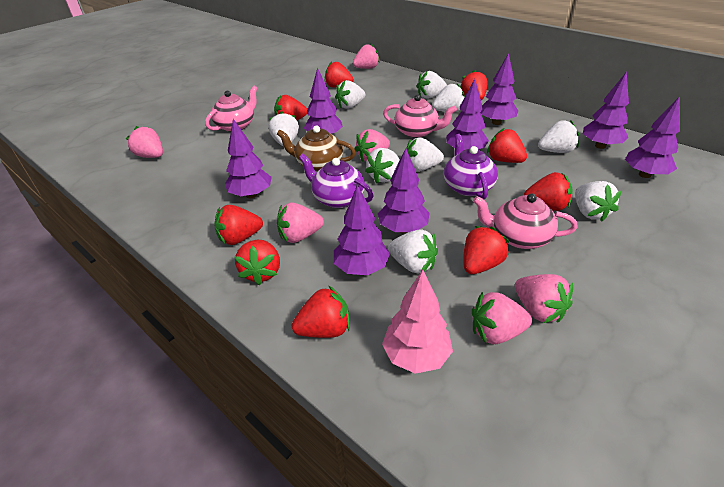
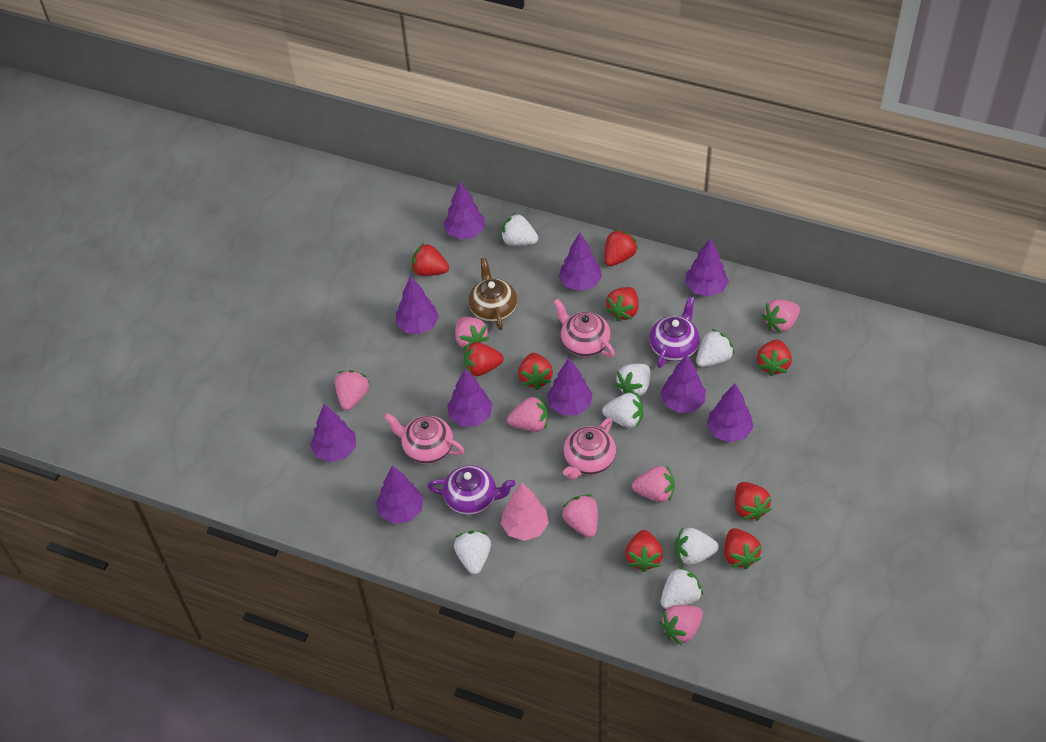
pink strawberry: 6 -> 7
purple tree: 8 -> 10
white strawberry: 9 -> 7

